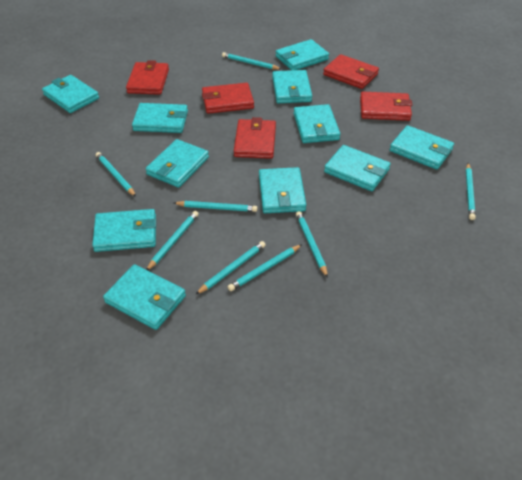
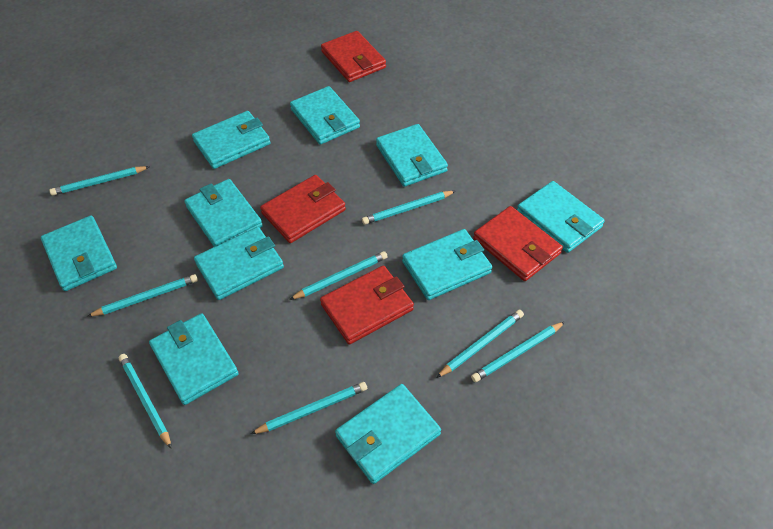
red wallet: 5 -> 4
turquoise wallet: 11 -> 10

